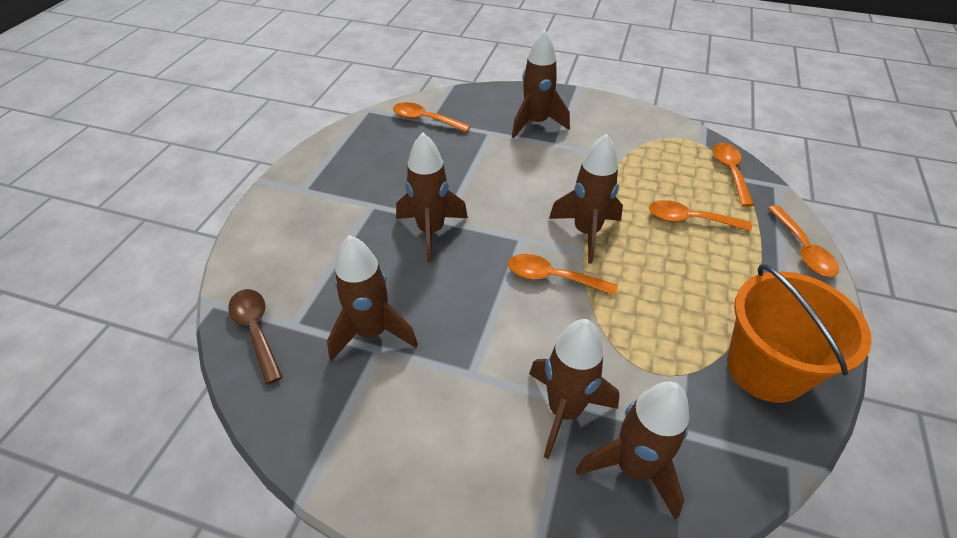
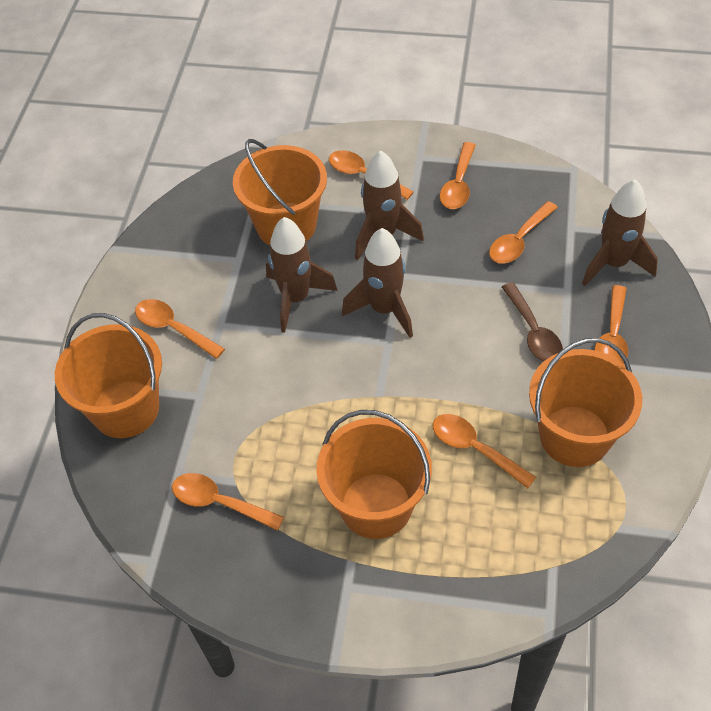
brown rocket: 6 -> 4
orange bucket: 1 -> 4
orange spoon: 5 -> 7

